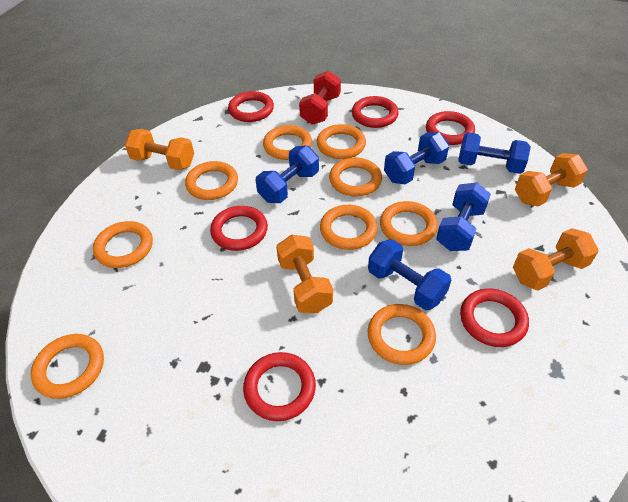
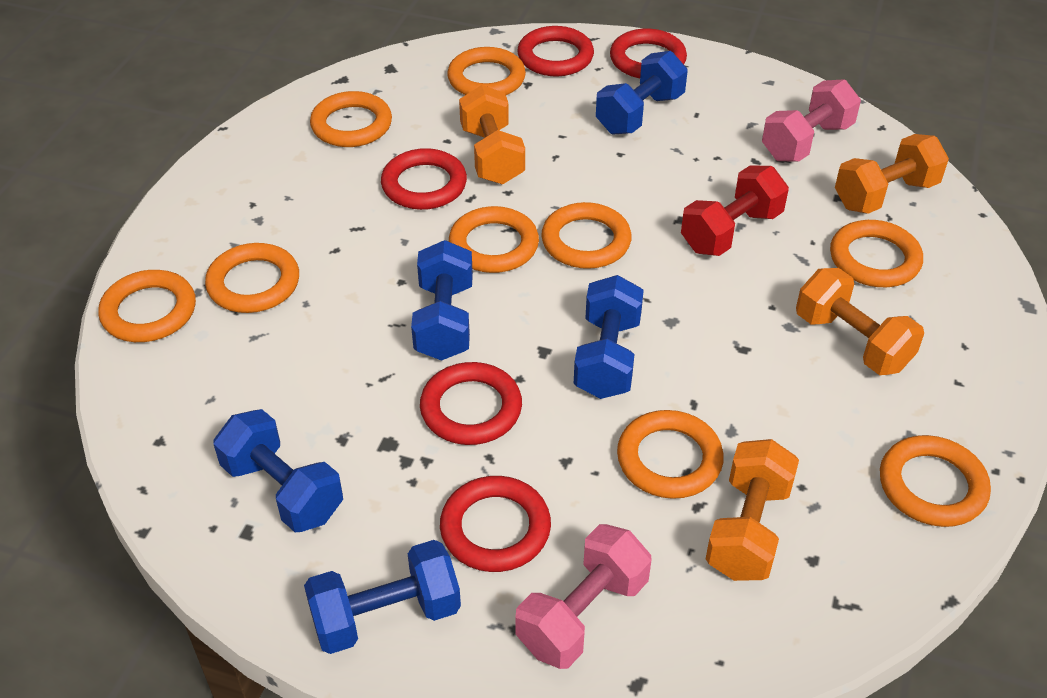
pink dumbbell: 0 -> 2
red ring: 6 -> 5

